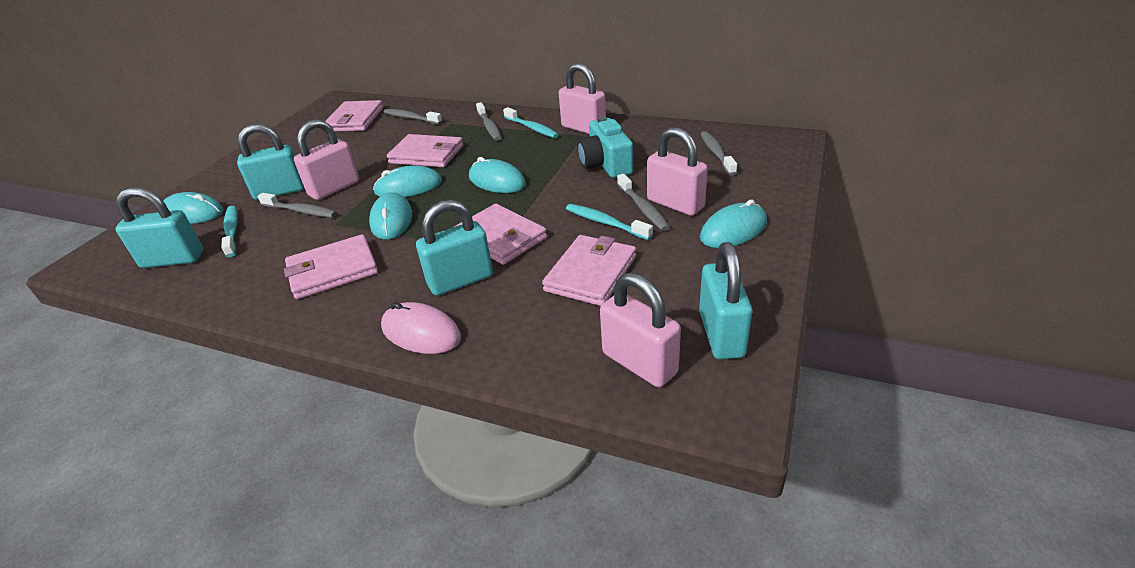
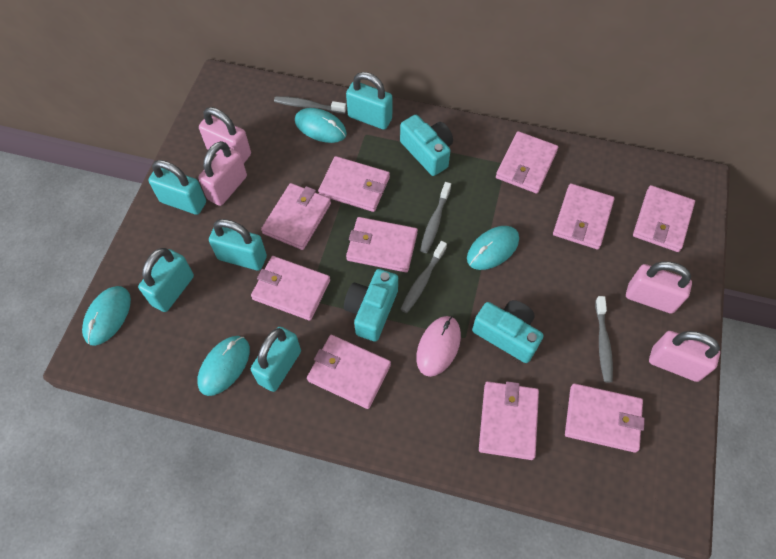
grey toothbrush: 5 -> 4
pink wallet: 5 -> 10
turquoise camera: 1 -> 3
turquoise mouse: 5 -> 4
turquoise padlock: 4 -> 5
turquoise toothbrush: 3 -> 0

